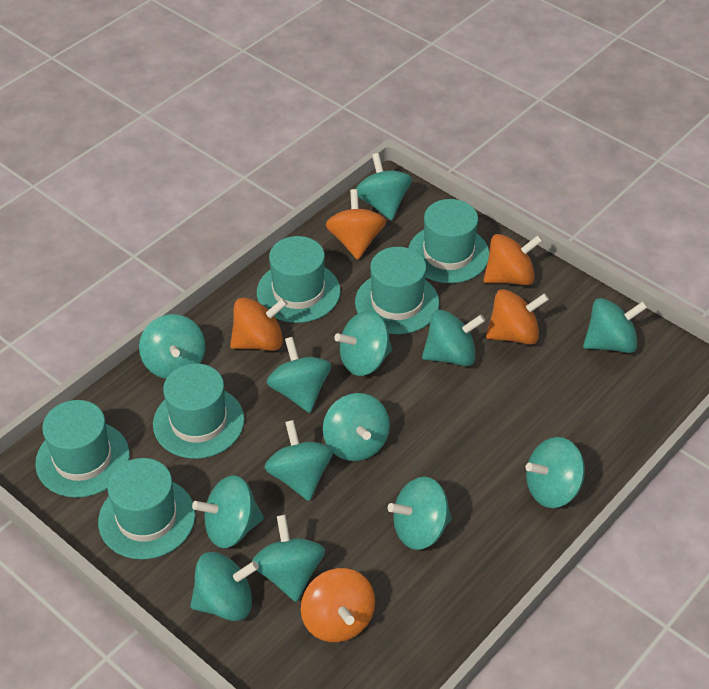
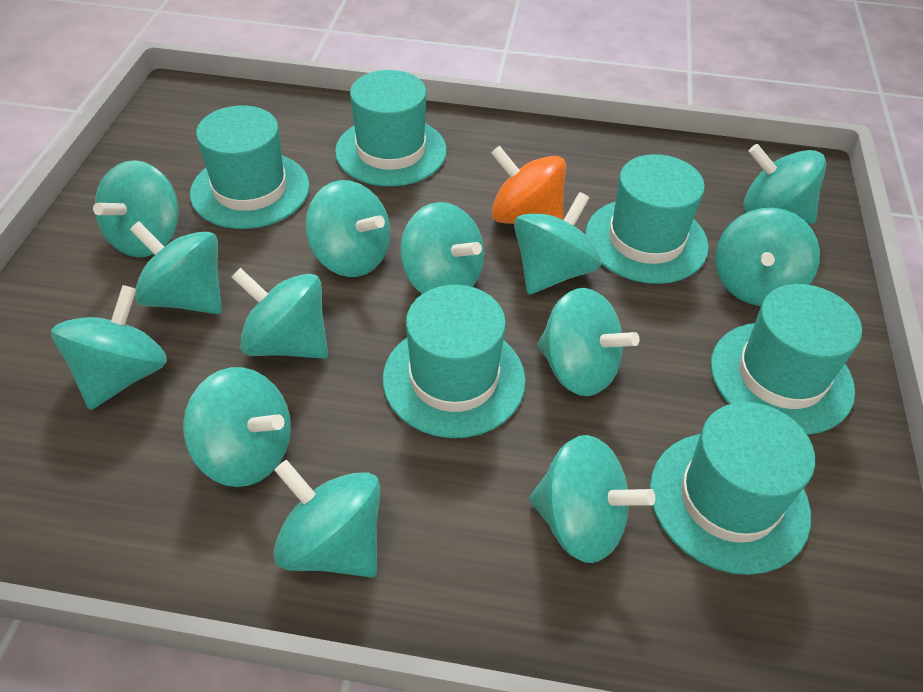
orange spinning top: 5 -> 1

